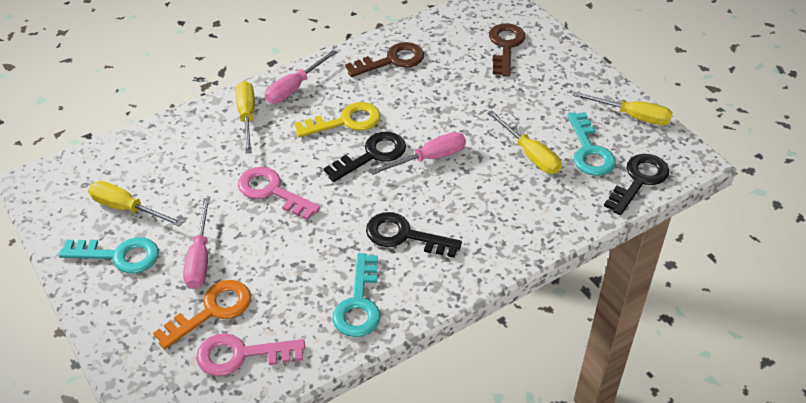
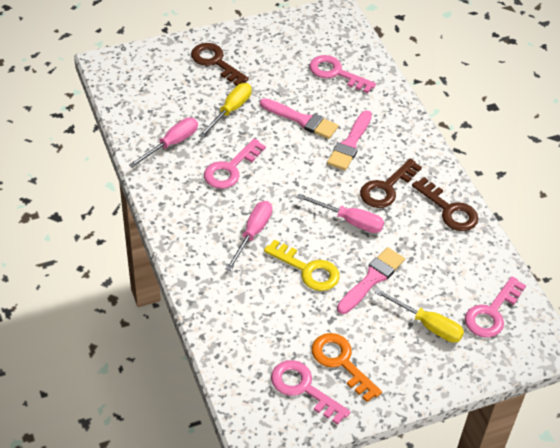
black key: 3 -> 0
brown key: 2 -> 3
pink brush: 0 -> 3
pink key: 2 -> 4
turquoise key: 3 -> 0
yellow screwdriver: 4 -> 2

